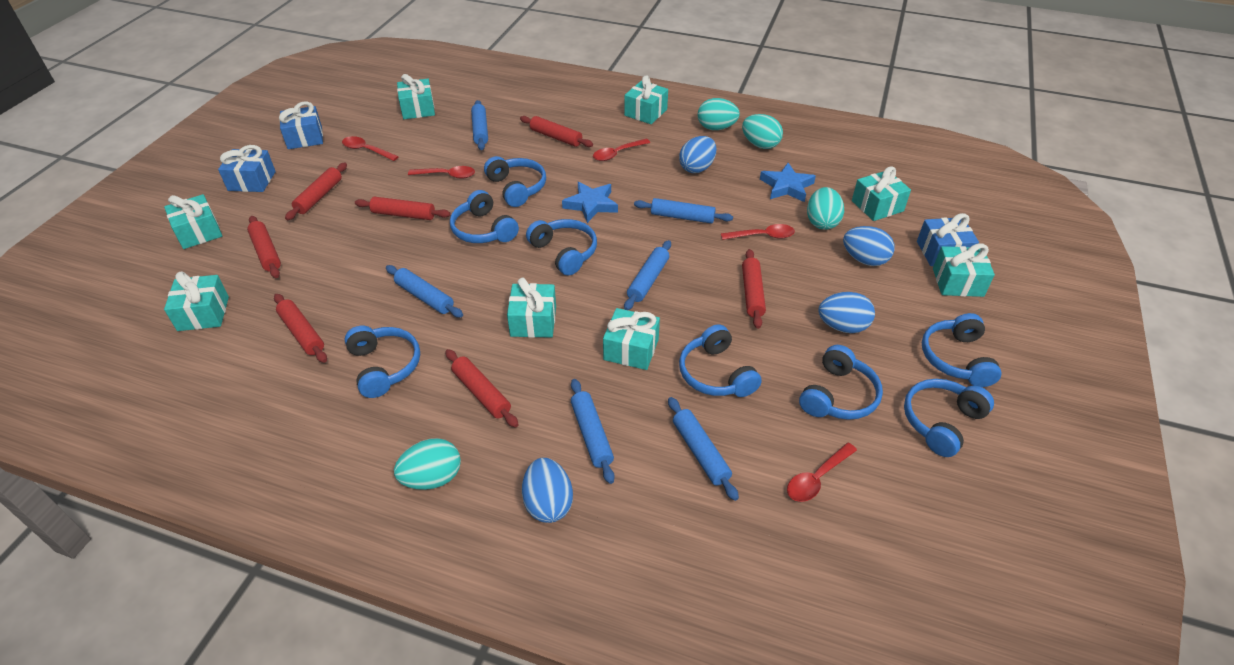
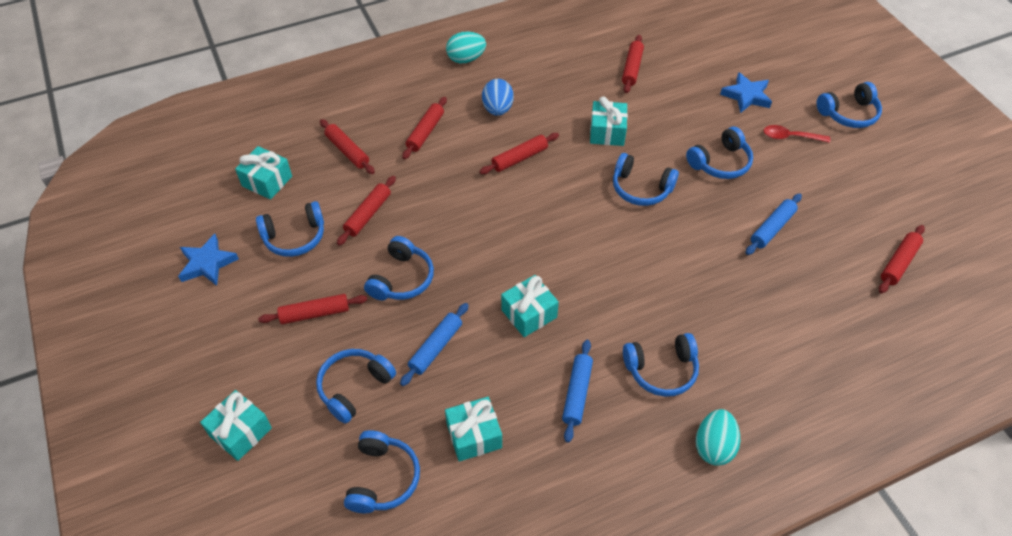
blue egg: 4 -> 1
blue gift: 3 -> 0
blue rolling pin: 6 -> 3
red spoon: 5 -> 1
turquoise egg: 4 -> 2
turquoise gift: 8 -> 5

